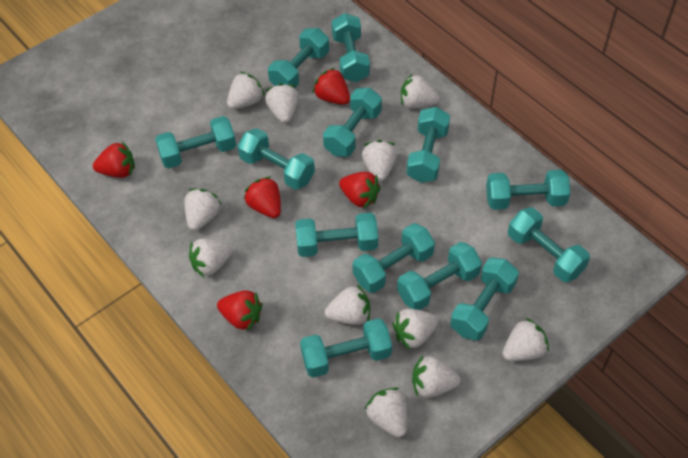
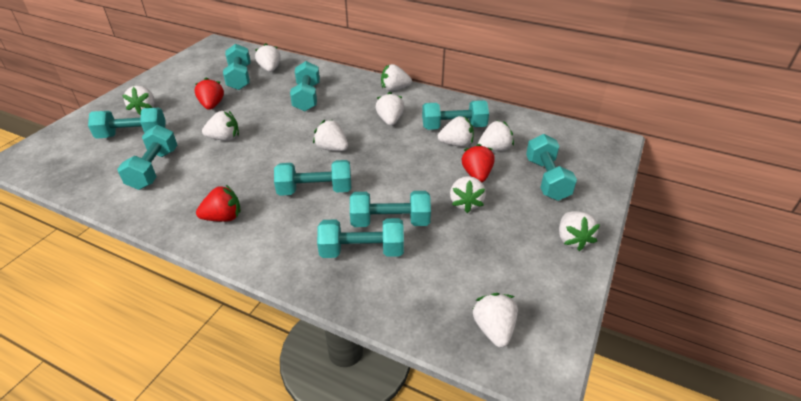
red strawberry: 5 -> 3
turquoise dumbbell: 13 -> 9

